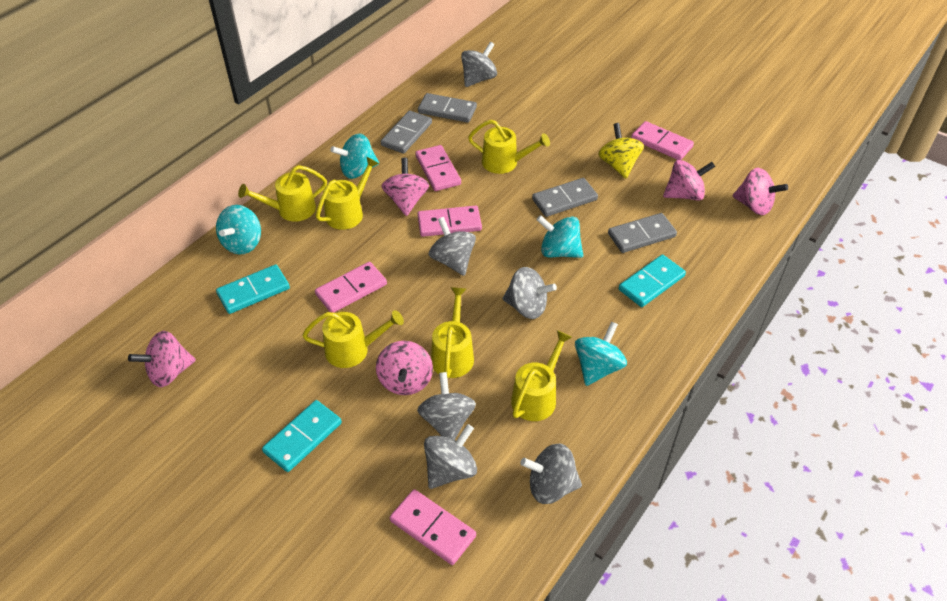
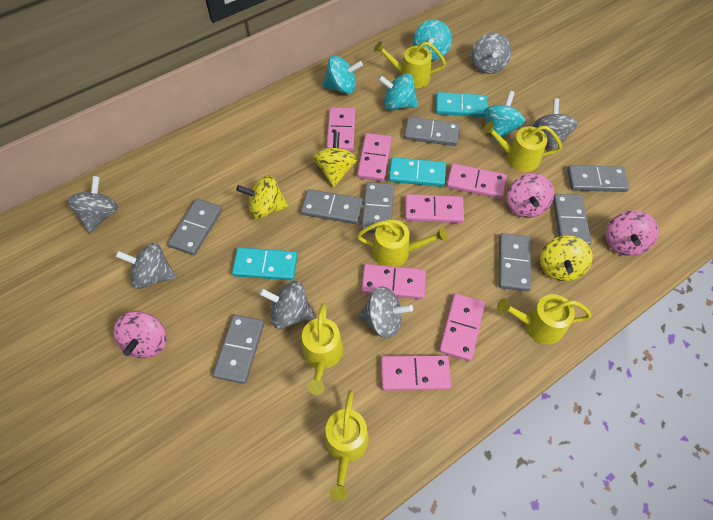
grey domino: 4 -> 8
pink domino: 5 -> 7
pink spinning top: 5 -> 3
yellow spinning top: 1 -> 3

